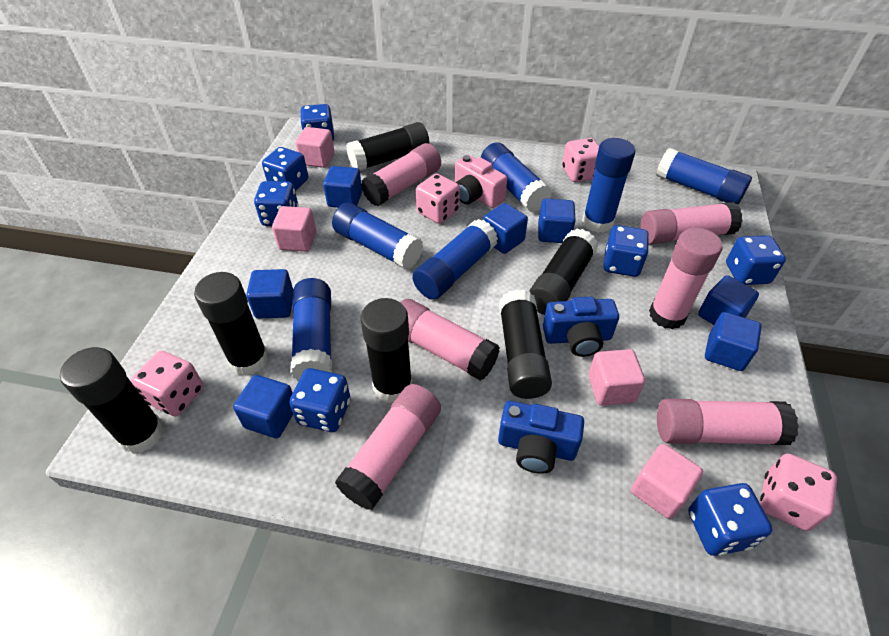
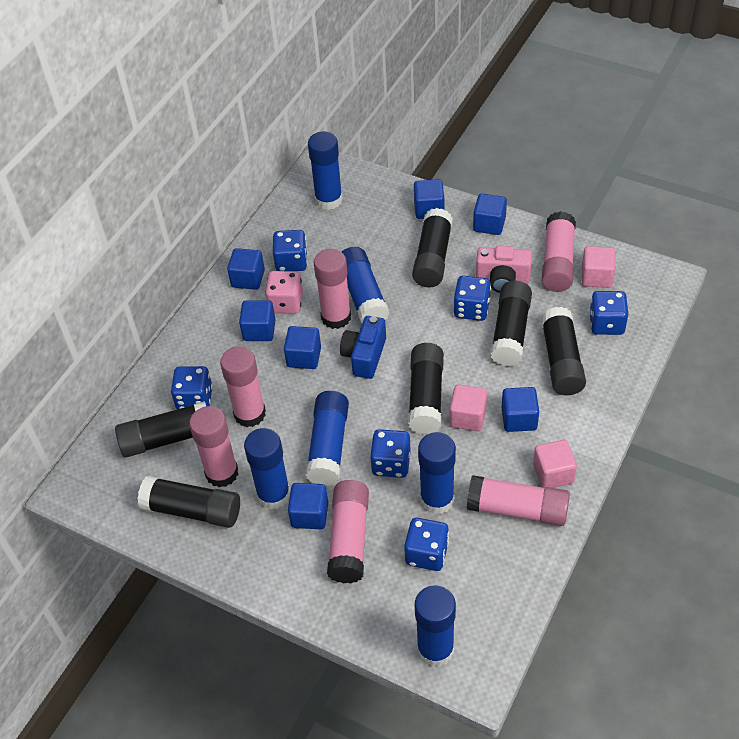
blue camera: 2 -> 1
blue dice: 7 -> 6
pink cube: 4 -> 3
pink dice: 4 -> 1

